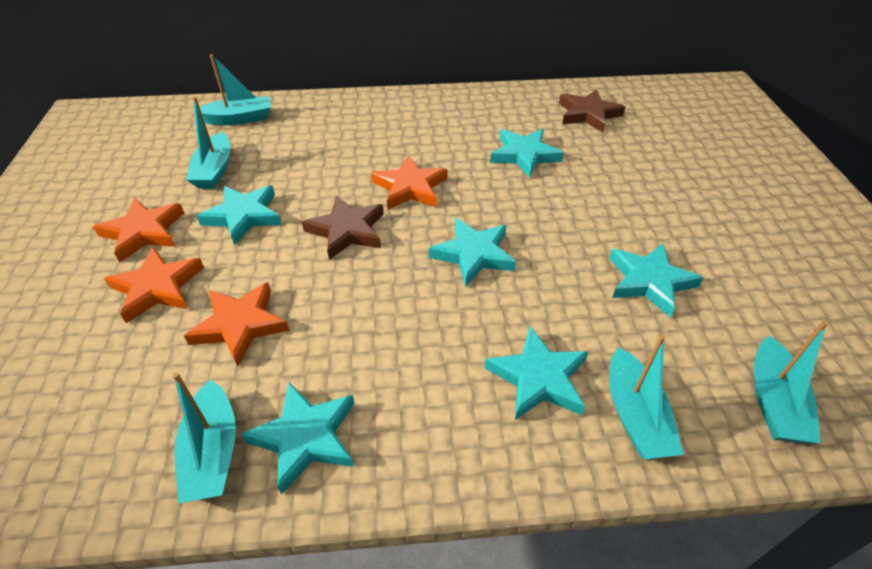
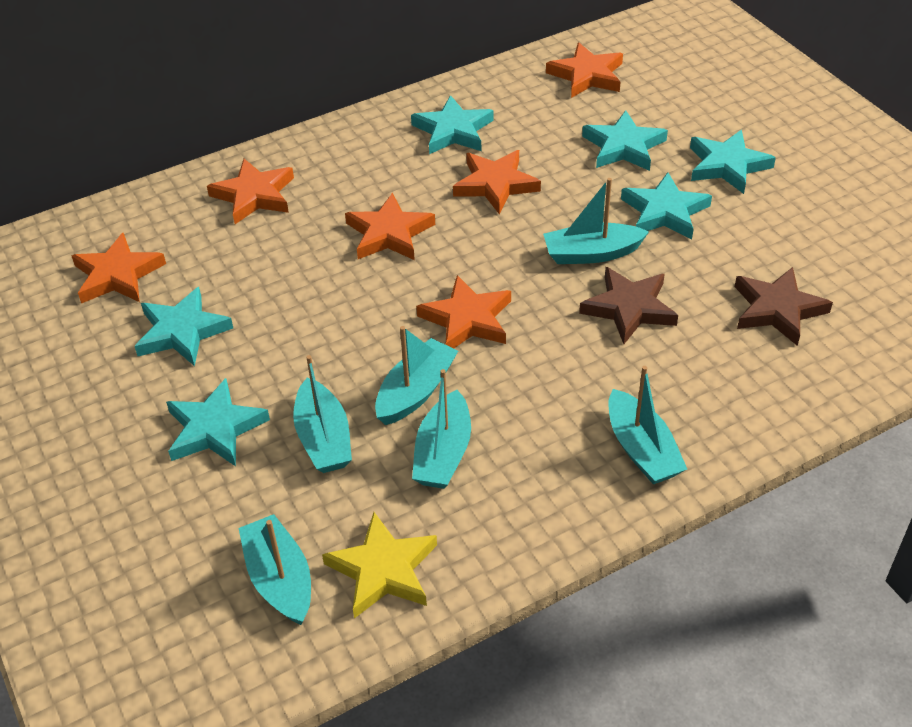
orange star: 4 -> 6
turquoise boat: 5 -> 6
yellow star: 0 -> 1

